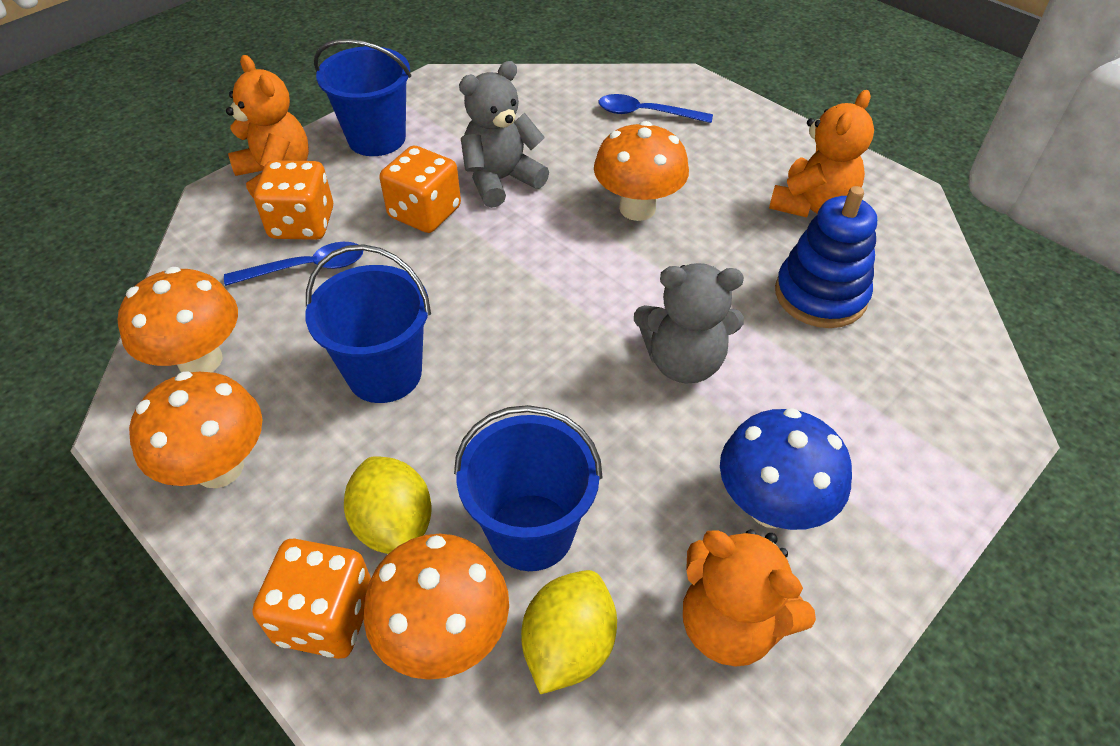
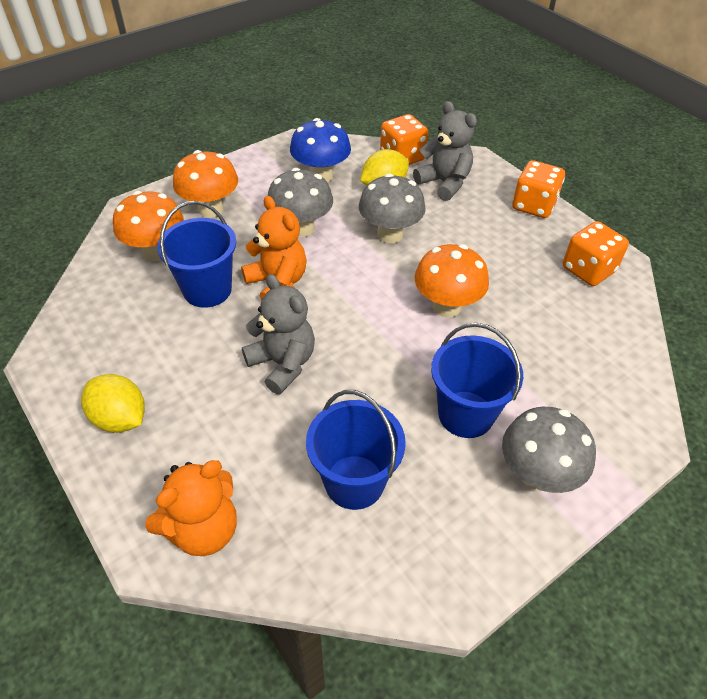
blue spoon: 2 -> 0
blue stacking toy: 1 -> 0
grey mushroom: 0 -> 3
orange mushroom: 4 -> 3
orange teddy bear: 3 -> 2

